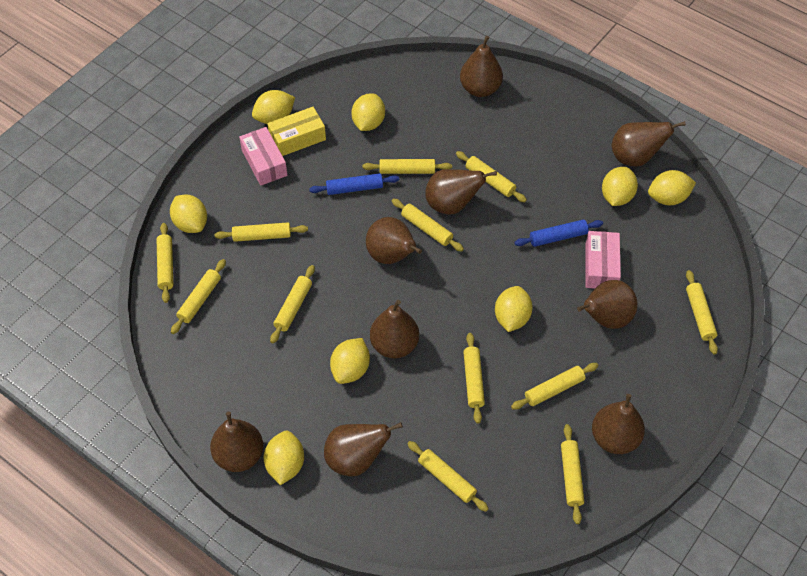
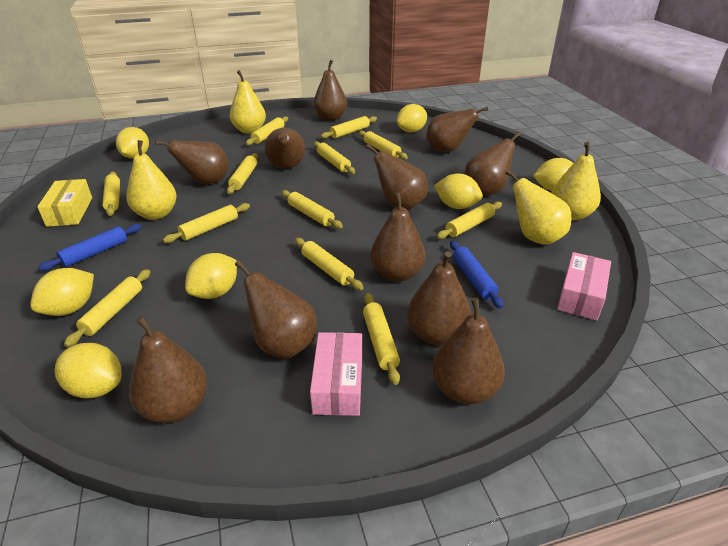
brown pear: 9 -> 11
yellow lemon: 8 -> 7
yellow pear: 0 -> 4

